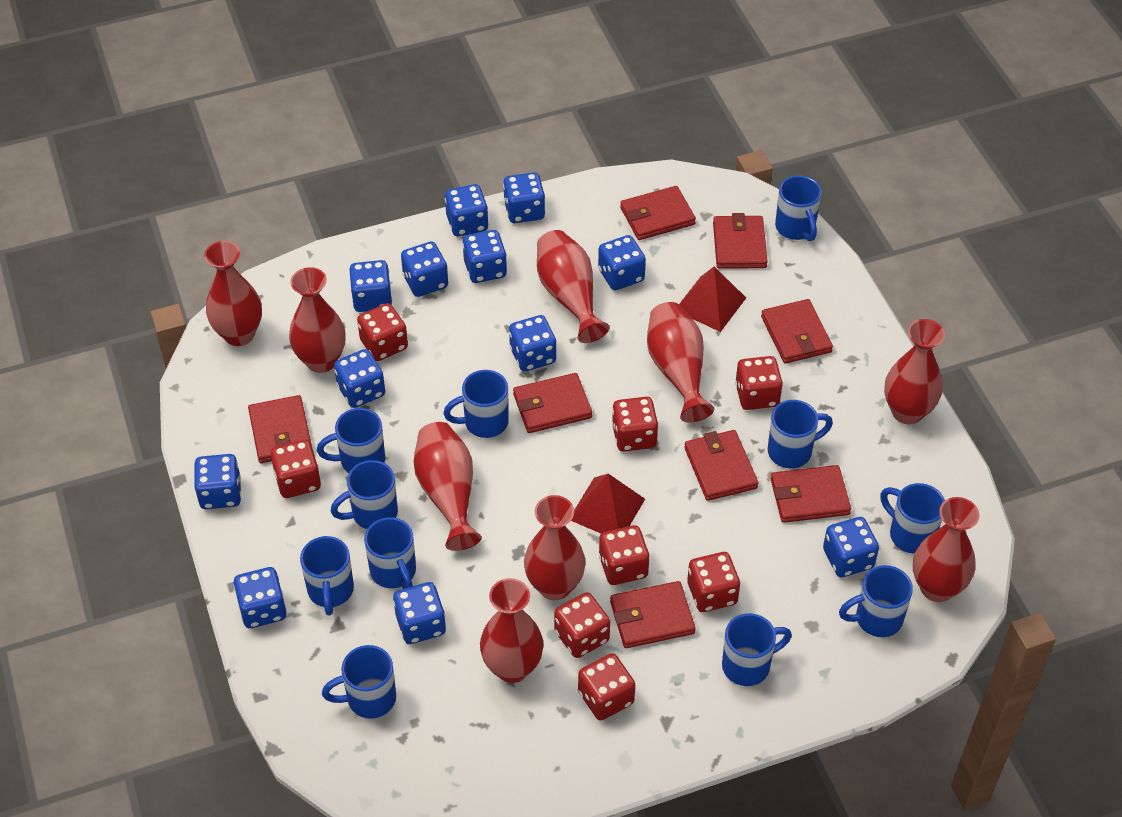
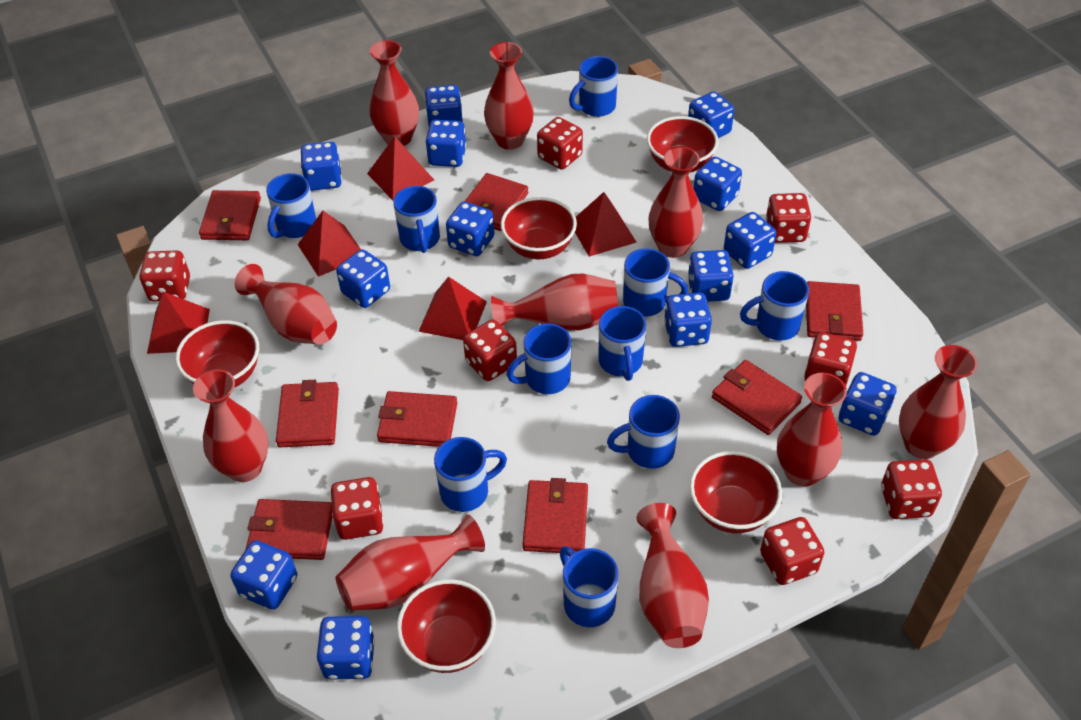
blue dice: 12 -> 13
blue mug: 11 -> 10
red bowl: 0 -> 5
red pyramid: 2 -> 5
red vase: 9 -> 10

